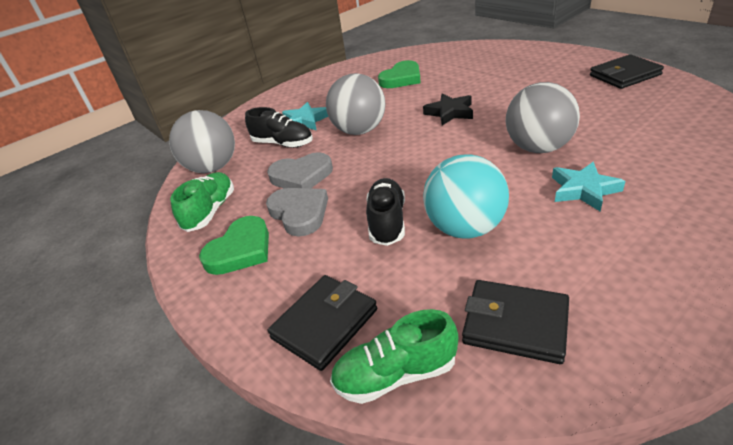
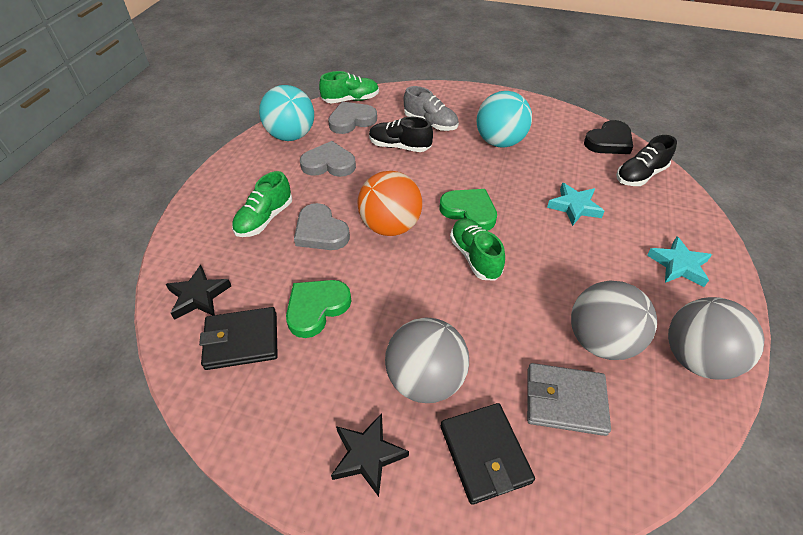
black heart: 0 -> 1
black star: 1 -> 2
black wallet: 3 -> 2
green shoe: 2 -> 3
grey heart: 2 -> 3
grey shoe: 0 -> 1
grey wallet: 0 -> 1
orange ball: 0 -> 1
turquoise ball: 1 -> 2

